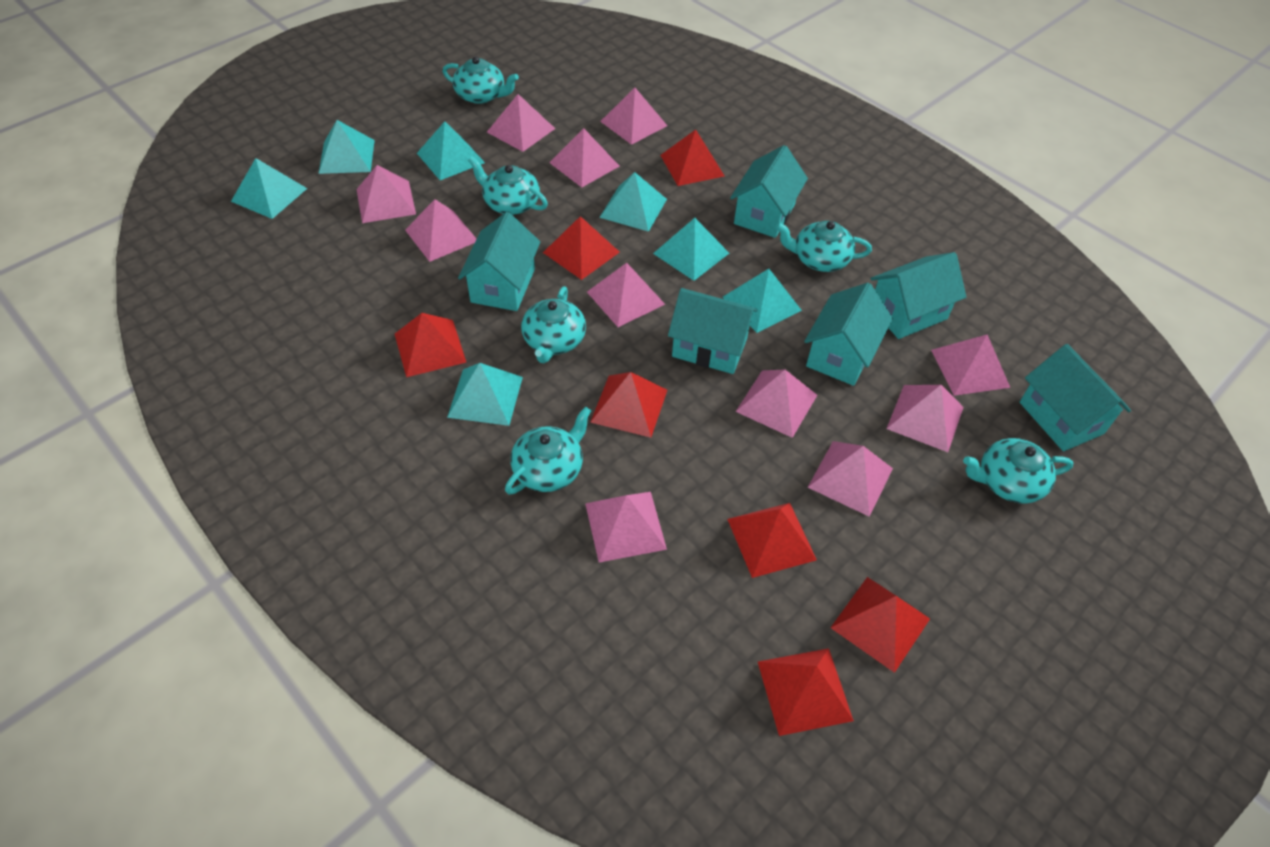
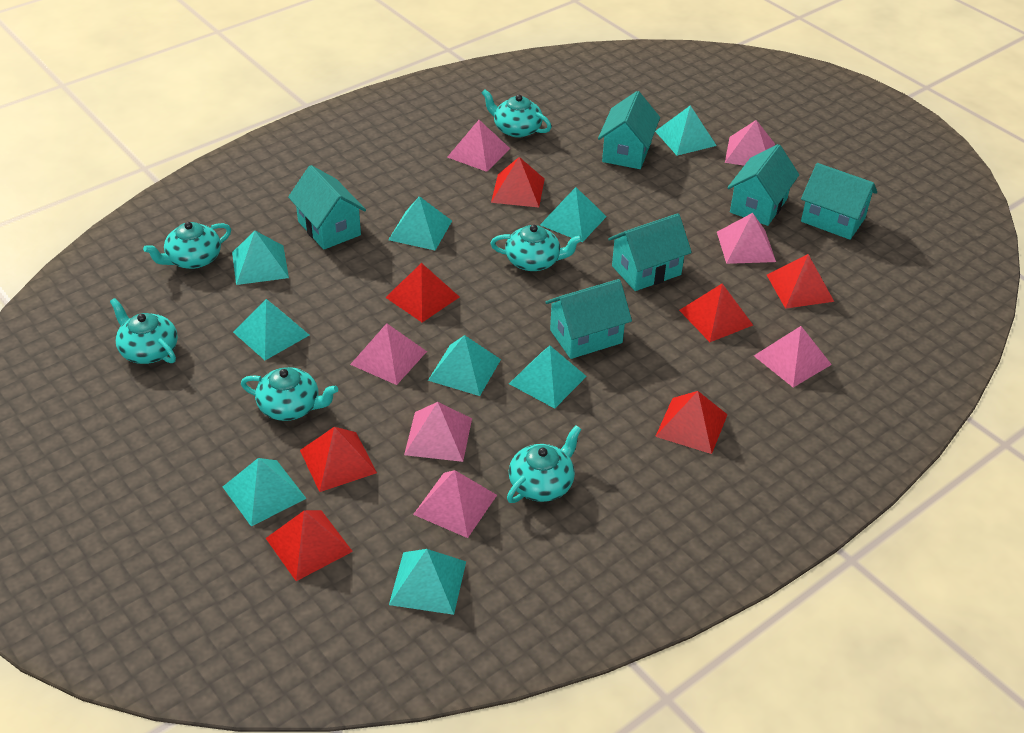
pink pyramid: 11 -> 7
turquoise pyramid: 7 -> 9

